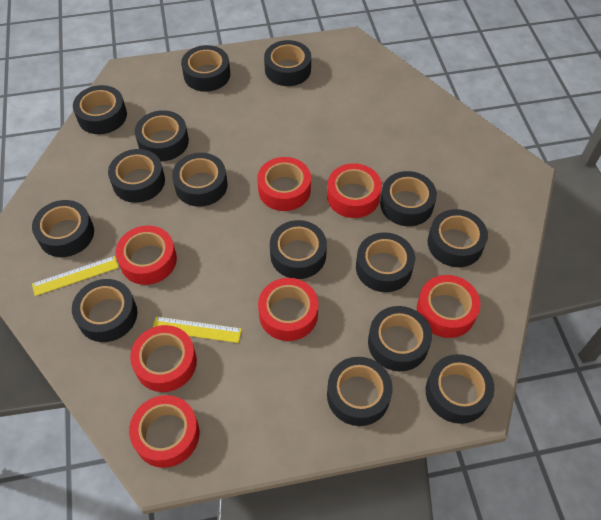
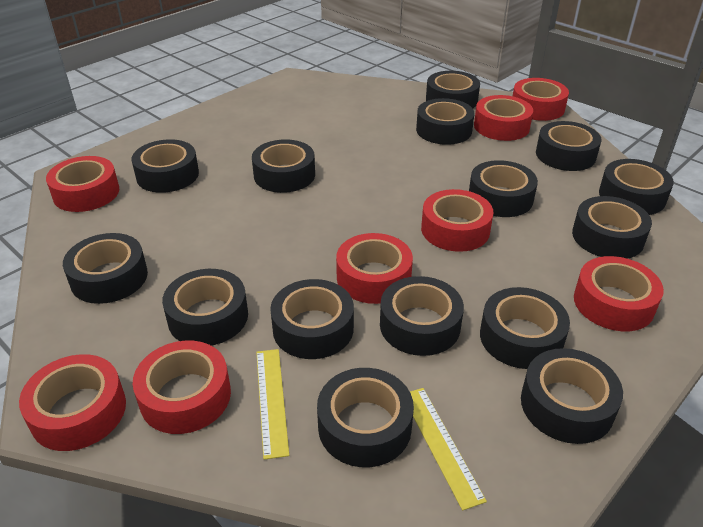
red tape: 7 -> 8

